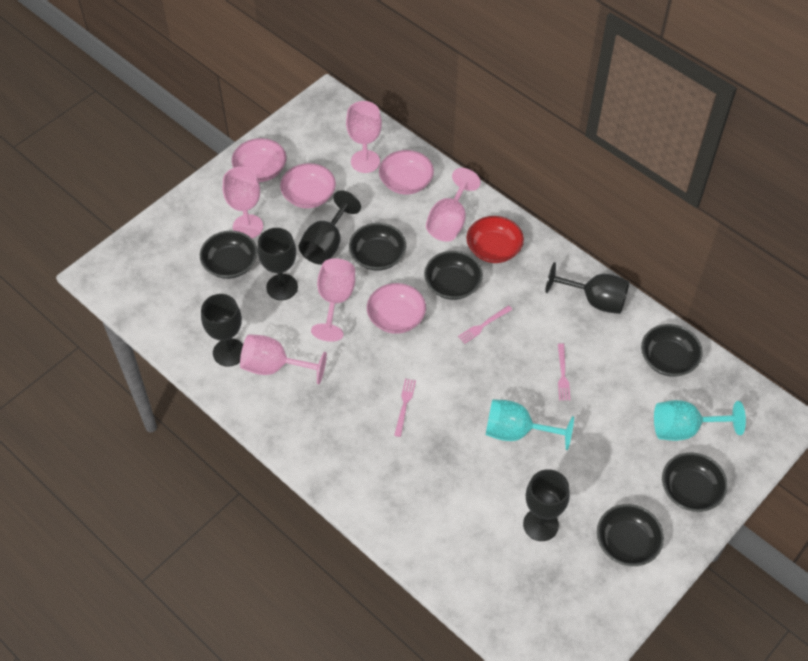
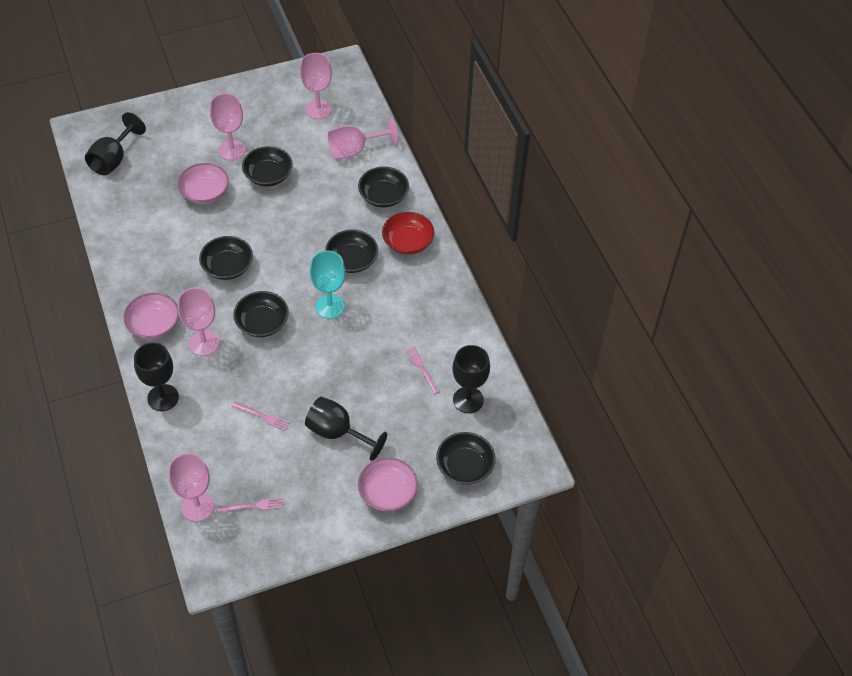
black goblet: 5 -> 4
pink bowl: 4 -> 3
turquoise goblet: 2 -> 1

